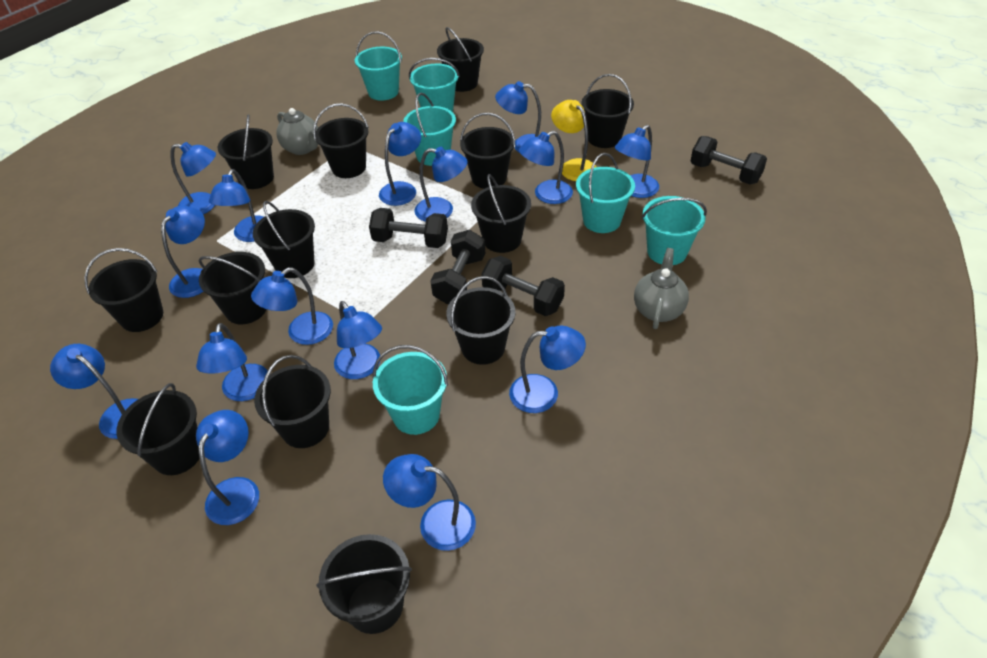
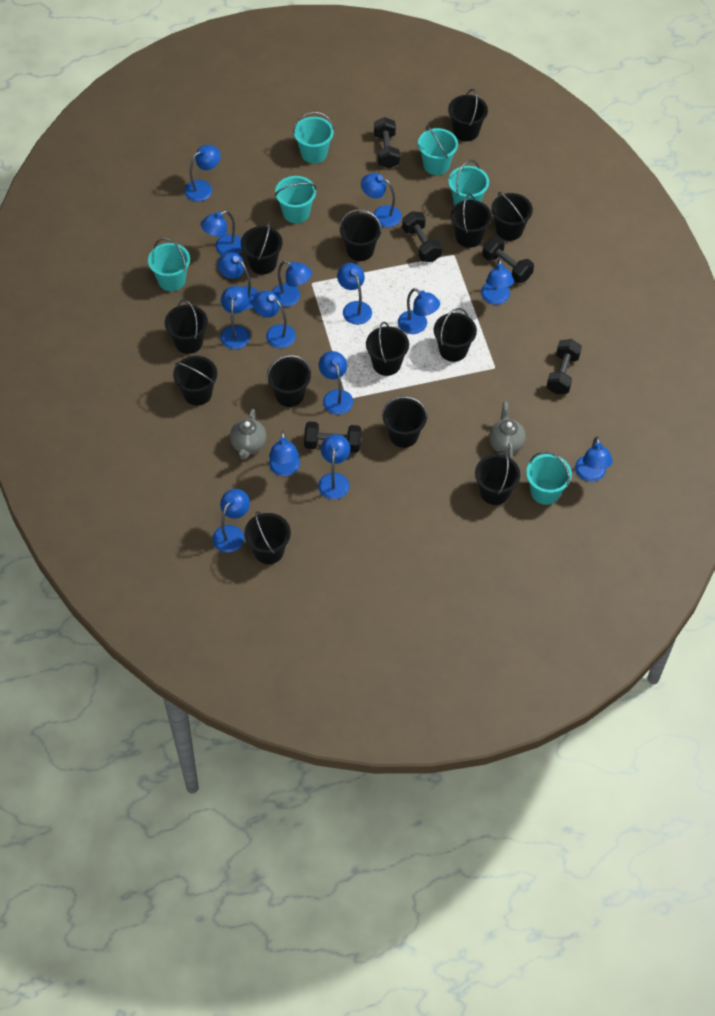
black dumbbell: 4 -> 5
yellow lamp: 1 -> 0

